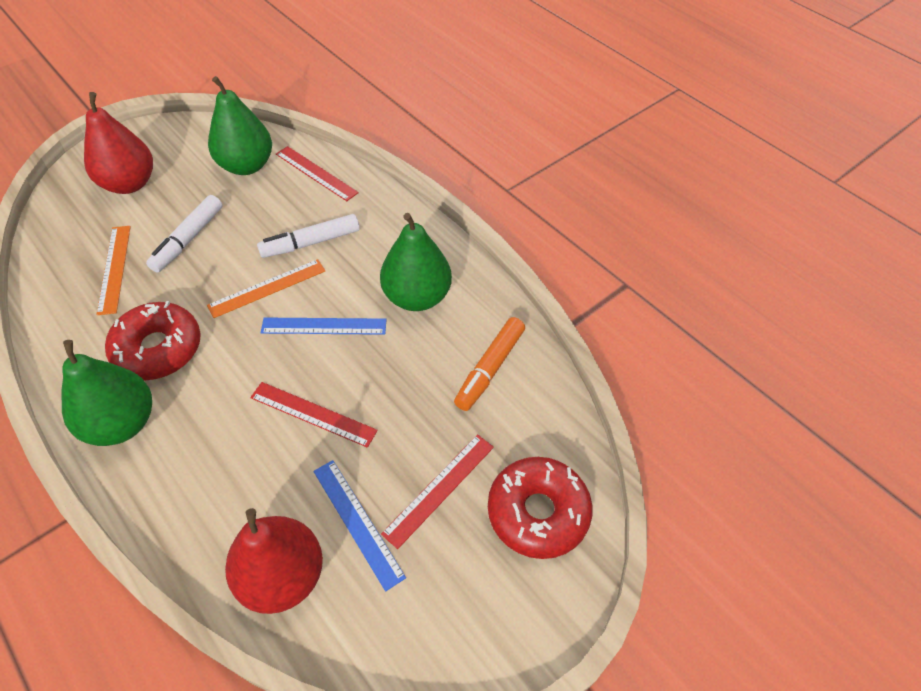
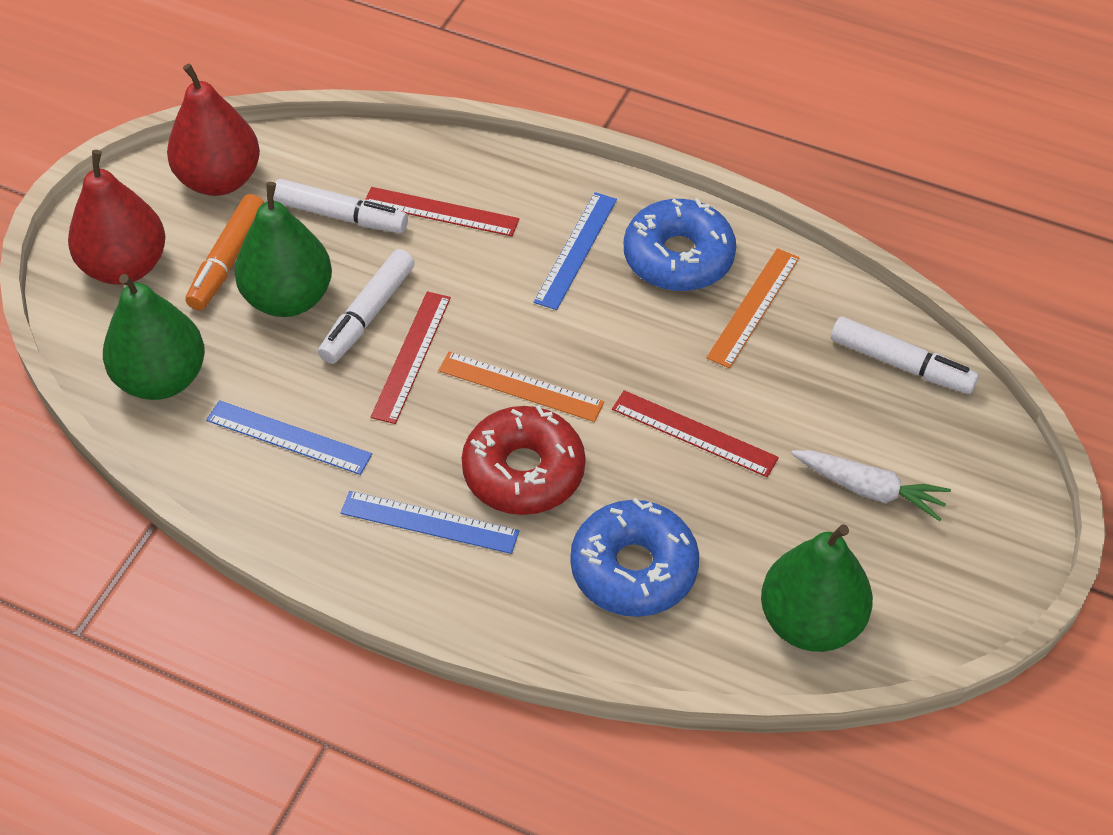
blue donut: 0 -> 2
blue ruler: 2 -> 3
red donut: 2 -> 1
white carrot: 0 -> 1
white marker: 2 -> 3

